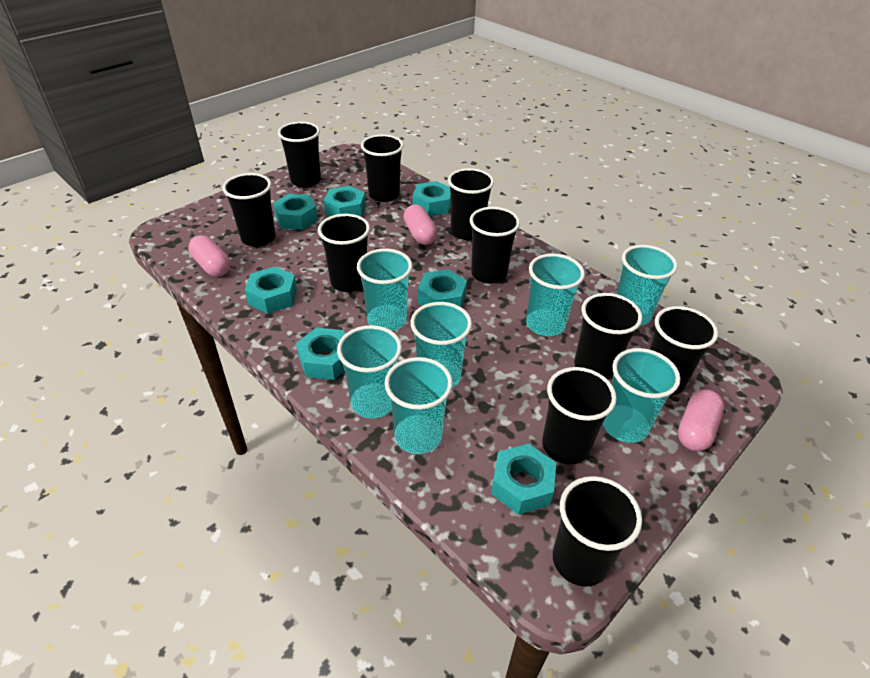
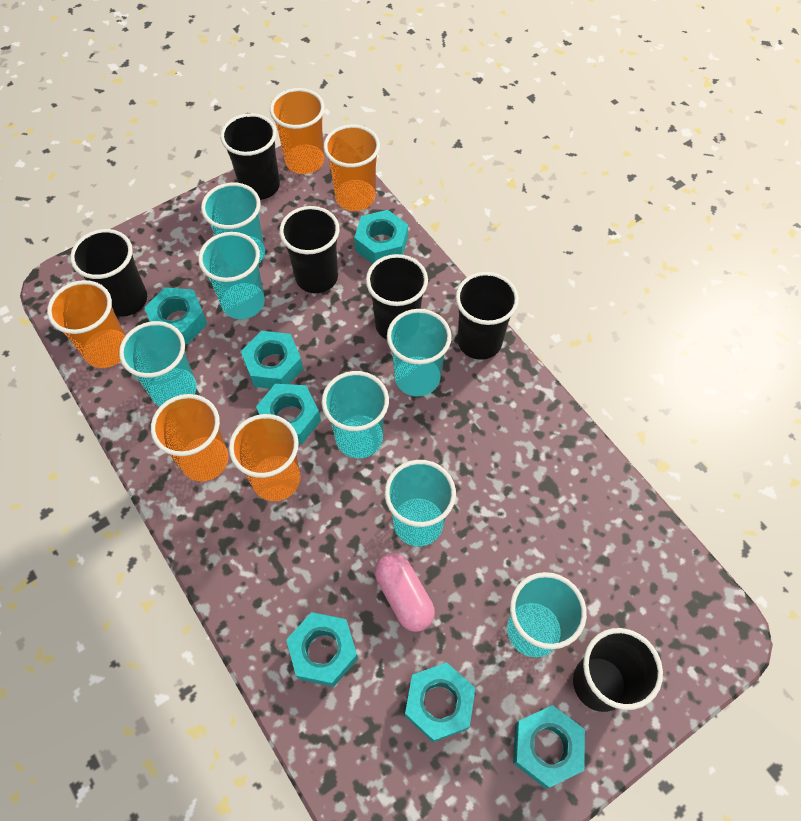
black cup: 10 -> 6
orange cup: 0 -> 5
pink capsule: 3 -> 1

